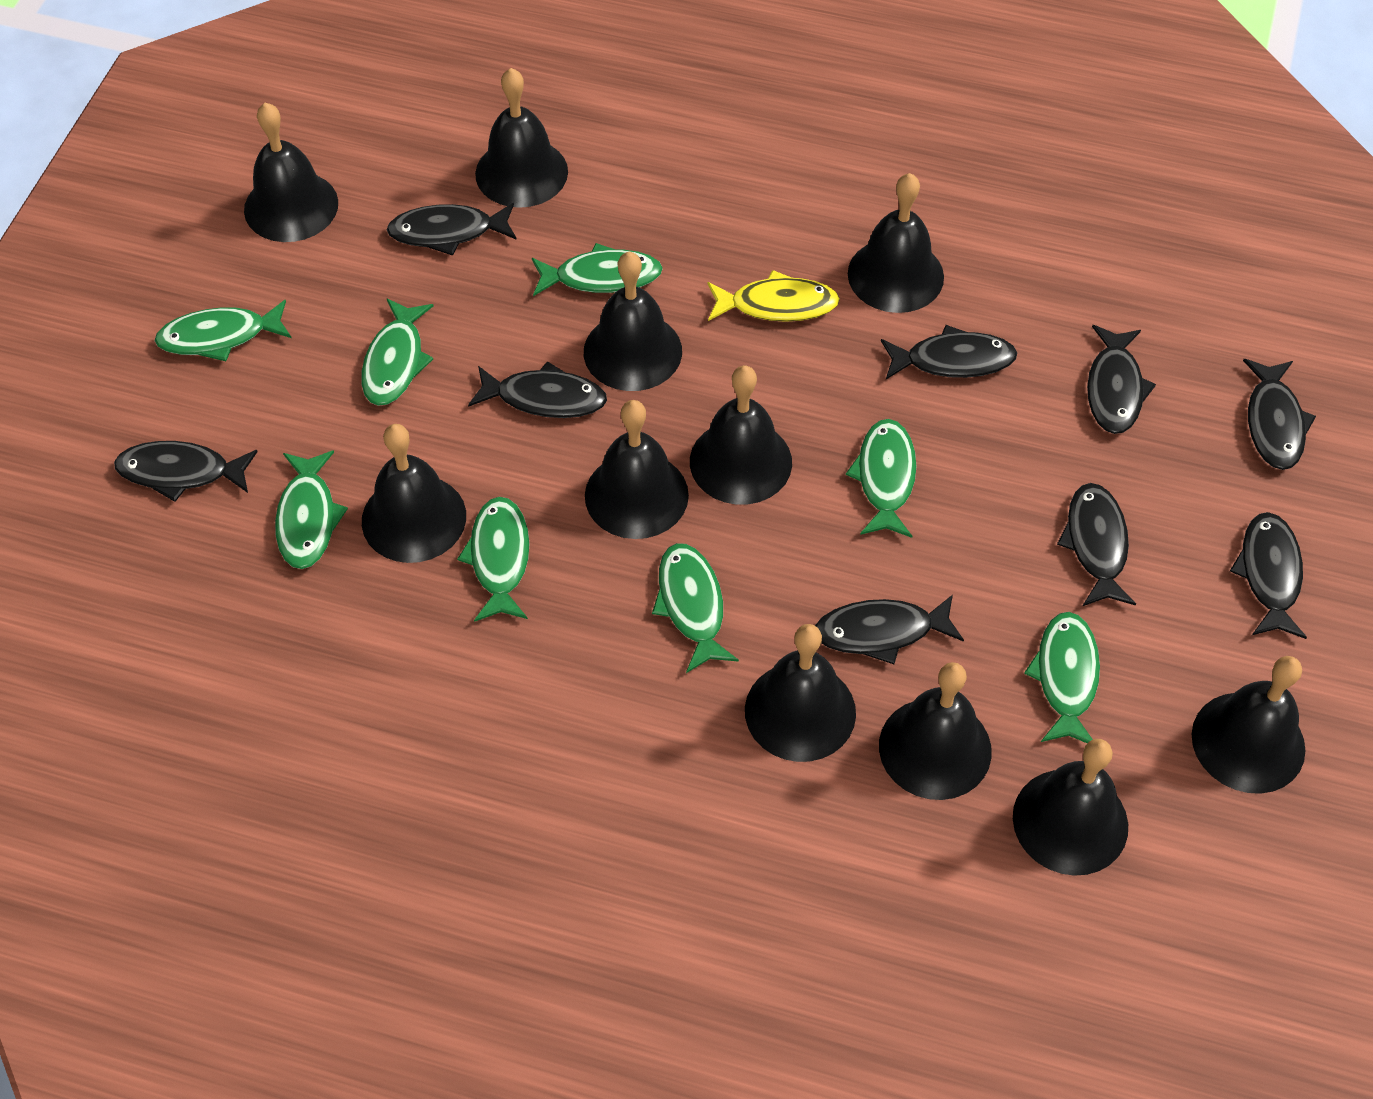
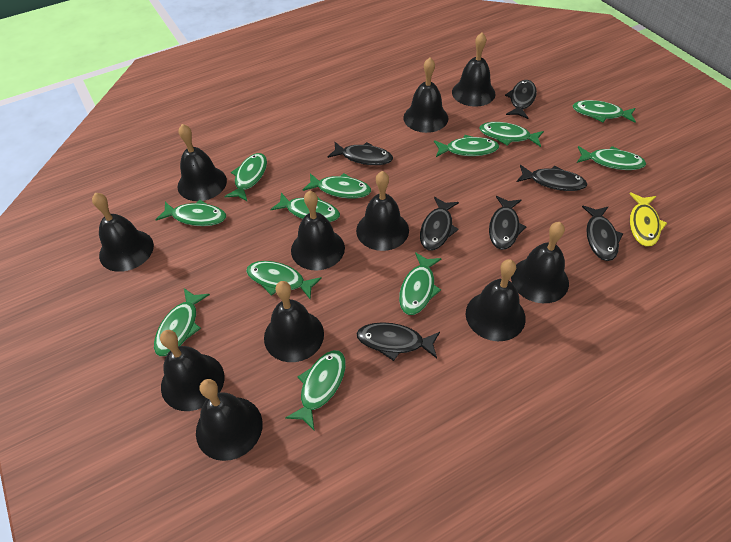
black fish: 9 -> 7
green fish: 8 -> 12

